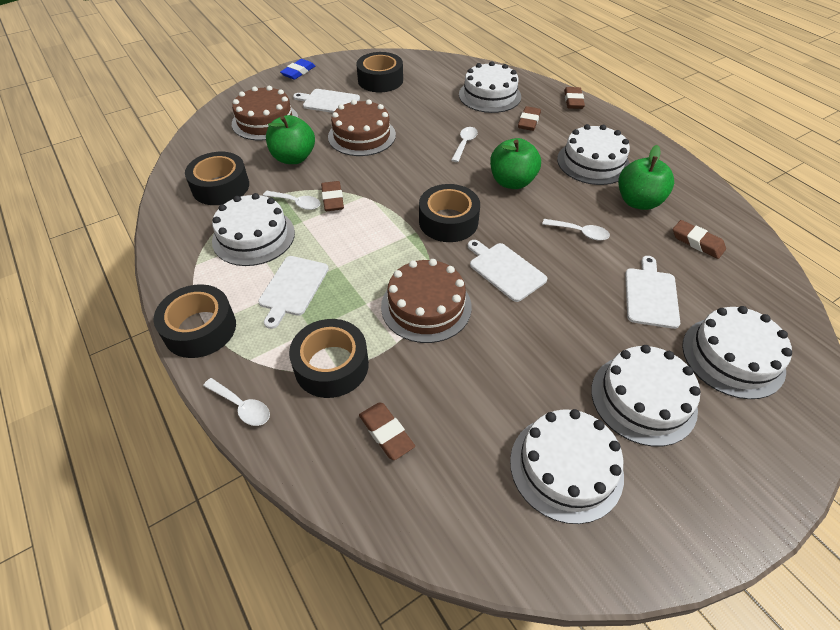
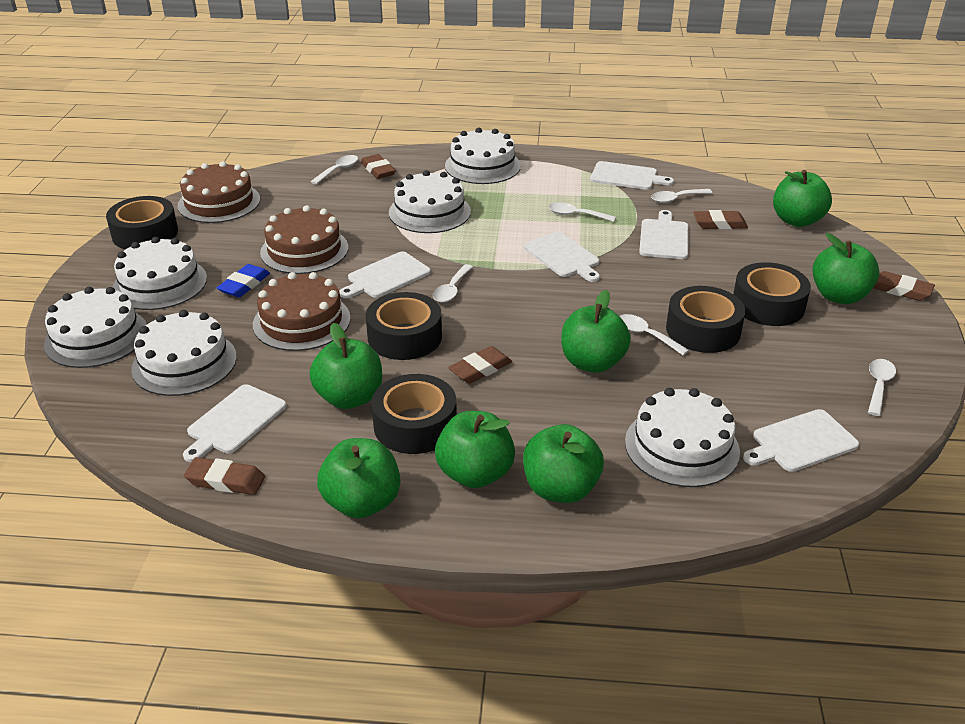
green apple: 3 -> 7
white cutting board: 4 -> 6
white spoon: 4 -> 6

